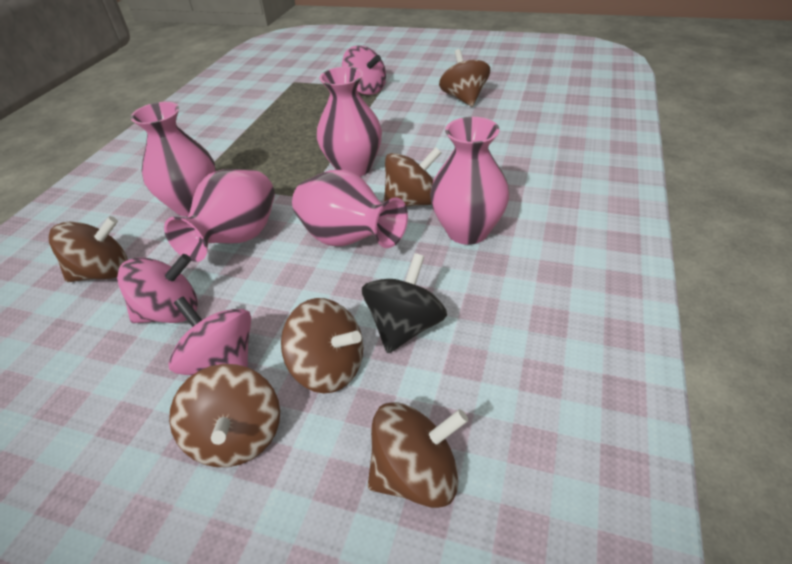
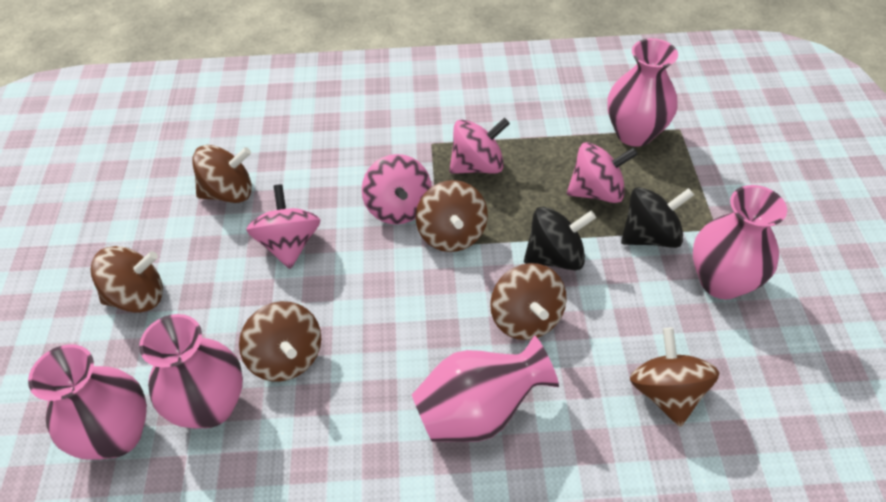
black spinning top: 1 -> 2
pink spinning top: 3 -> 4

